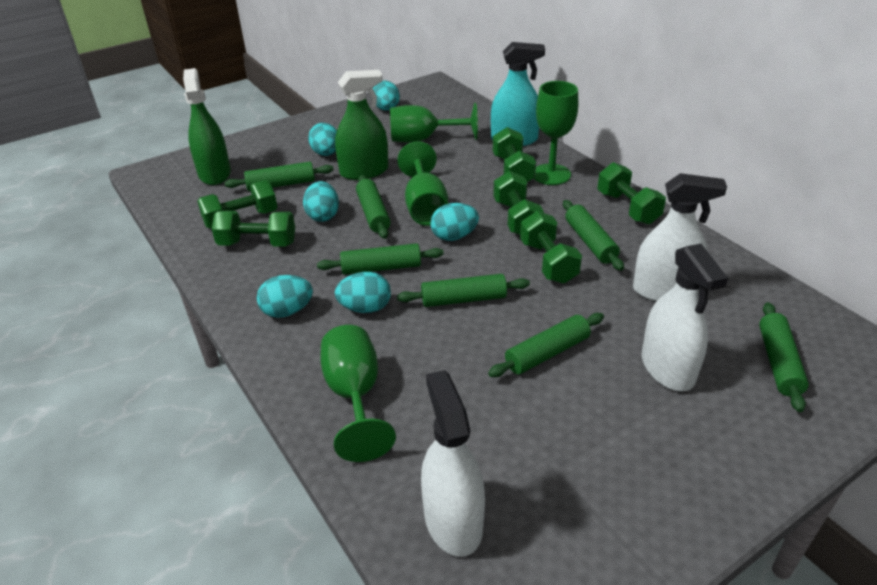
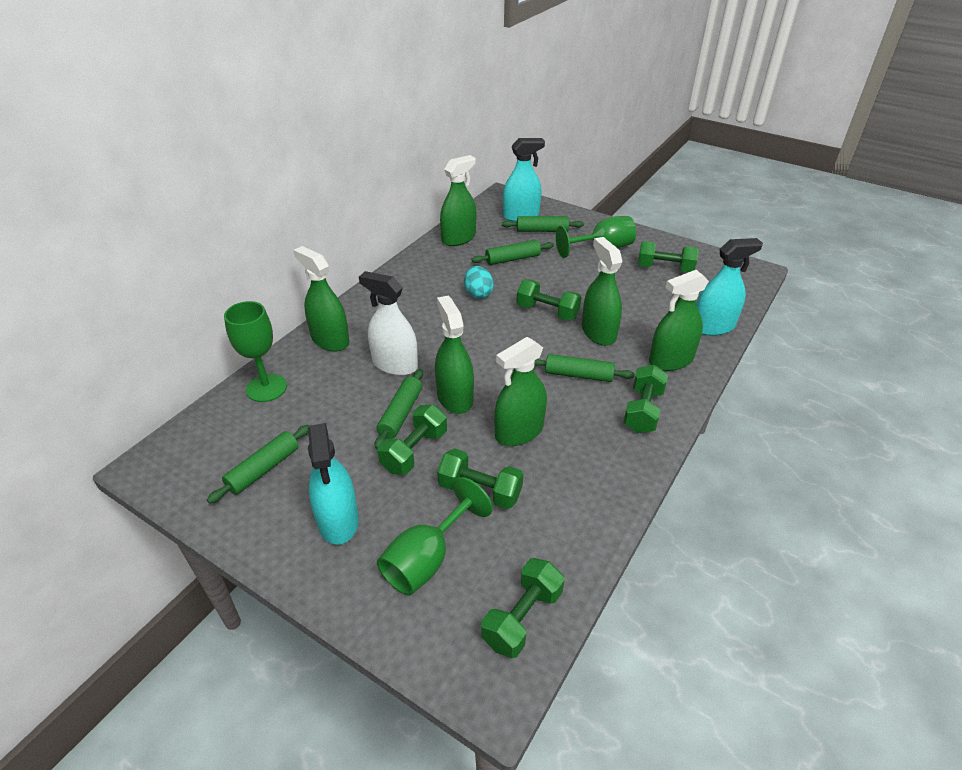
green goblet: 4 -> 3
green rolling pin: 7 -> 5
green spray bottle: 2 -> 6
turquoise egg: 6 -> 1
turquoise spray bottle: 1 -> 3
white spray bottle: 3 -> 1

